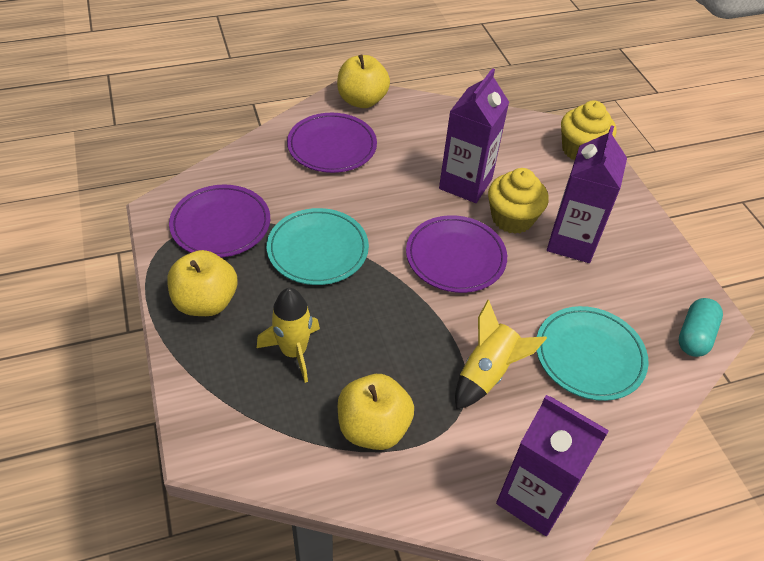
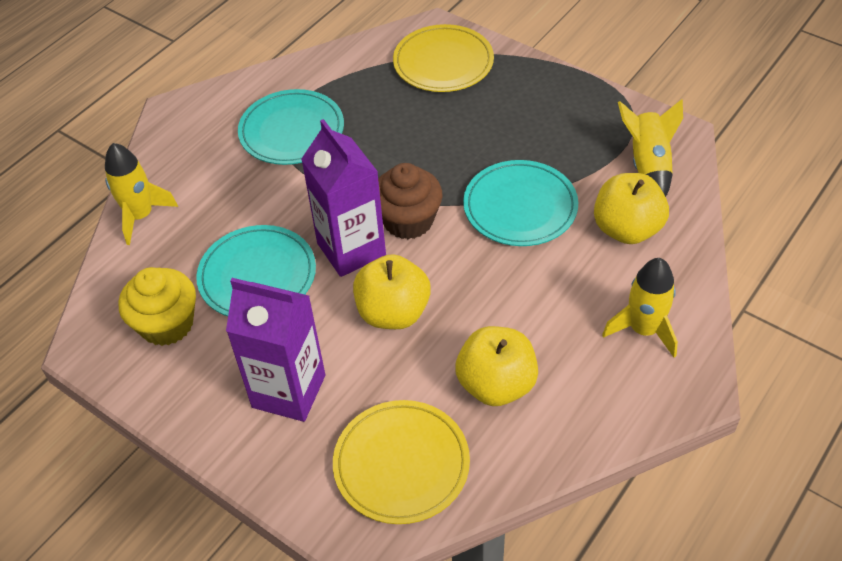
brown cupcake: 0 -> 1
purple carton: 3 -> 2
purple plate: 3 -> 0
turquoise capsule: 1 -> 0
turquoise plate: 2 -> 3
yellow cupcake: 2 -> 1
yellow plate: 0 -> 2
yellow rocket: 2 -> 3

